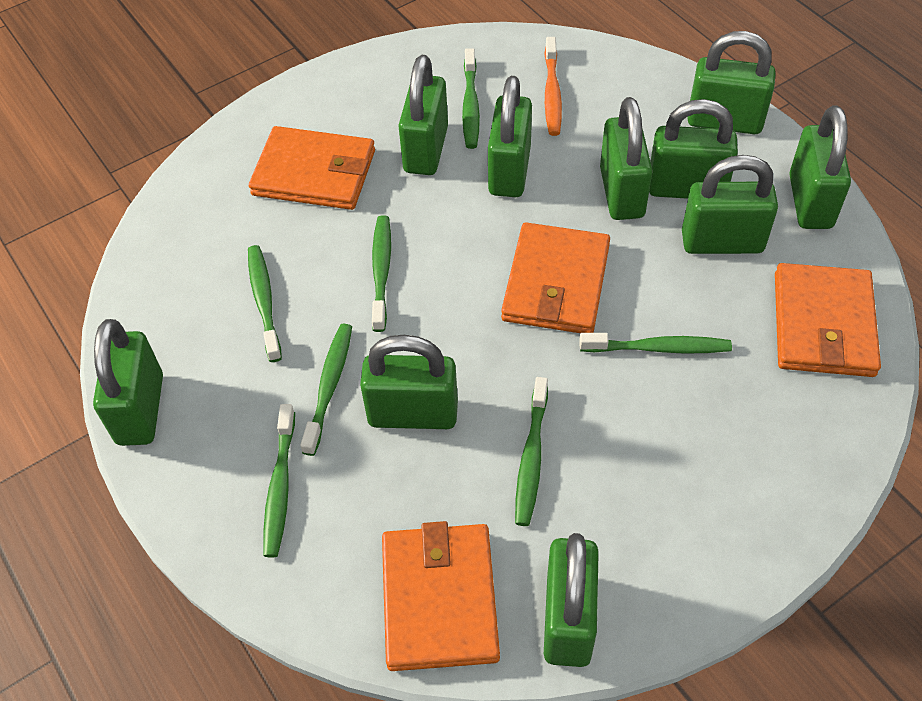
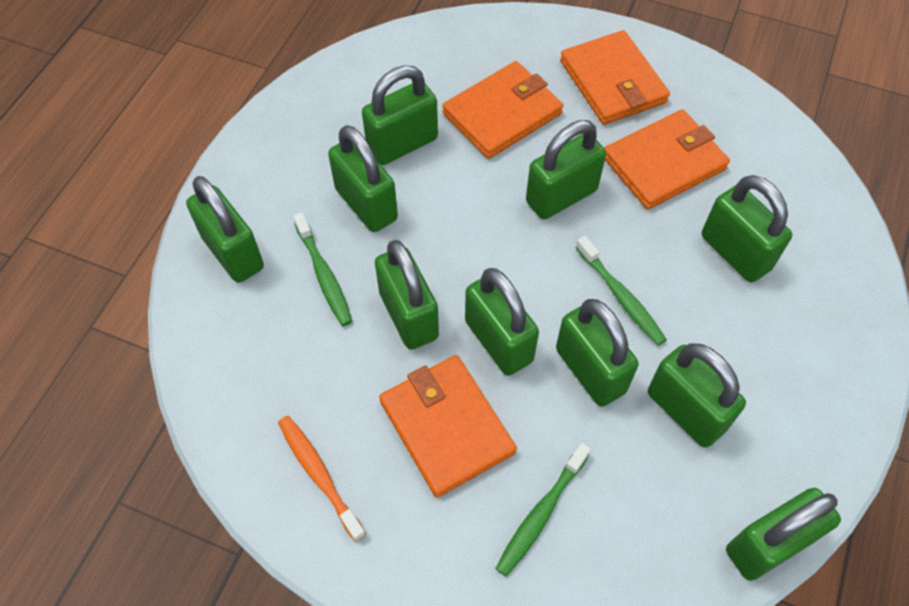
green toothbrush: 7 -> 3

